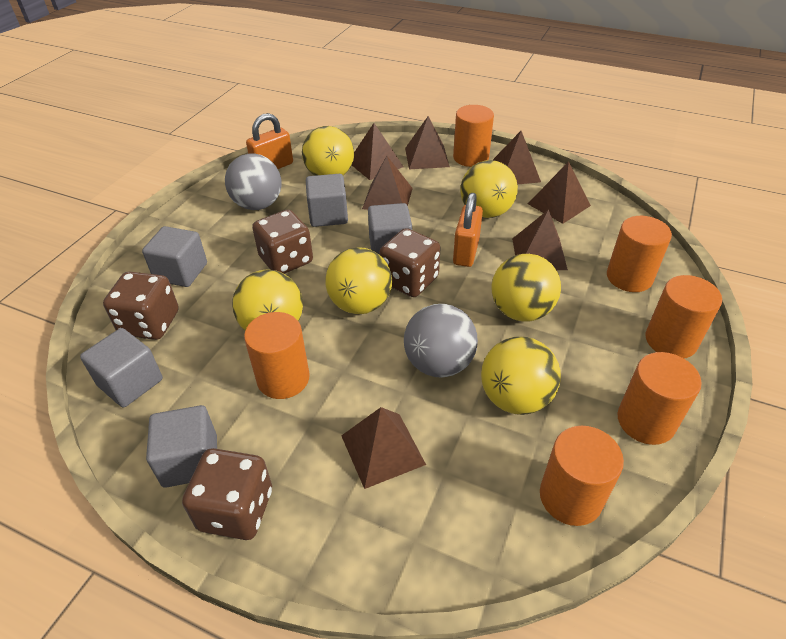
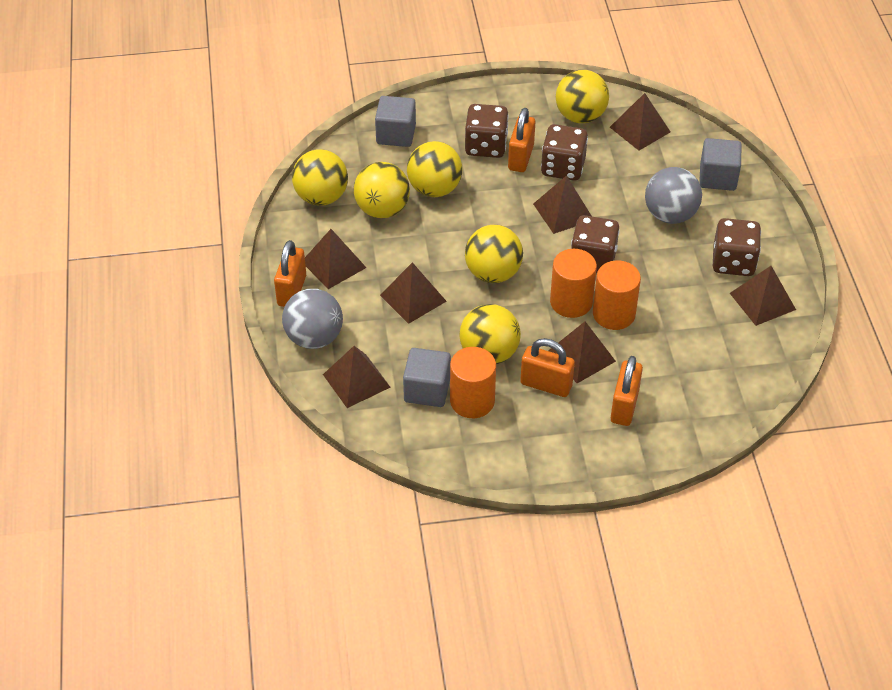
grey cube: 5 -> 3
orange cylinder: 6 -> 3
orange padlock: 2 -> 4

